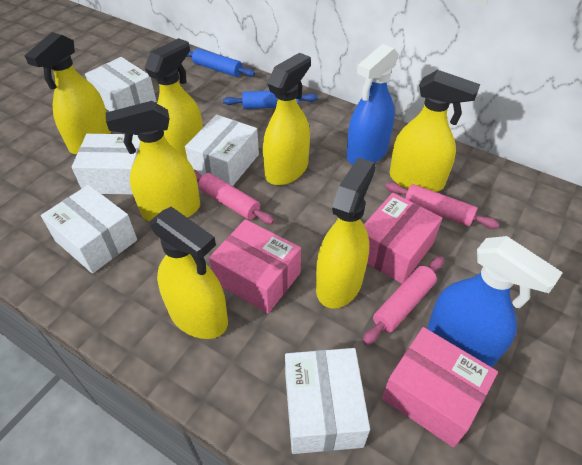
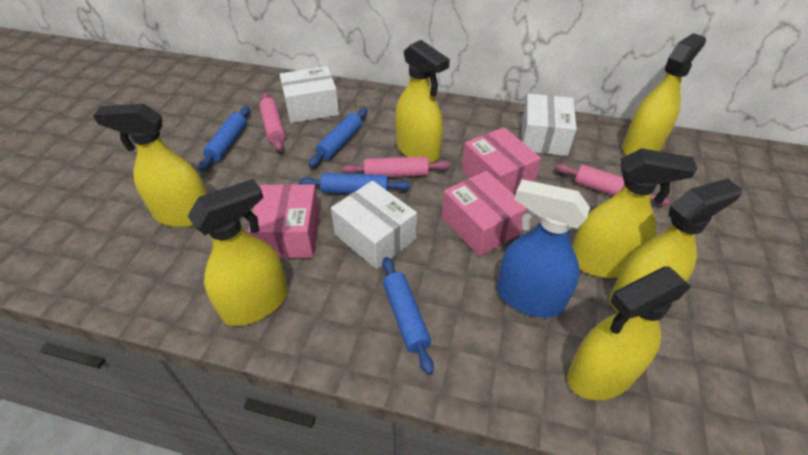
blue rolling pin: 2 -> 4
blue spray bottle: 2 -> 1
white box: 5 -> 3

